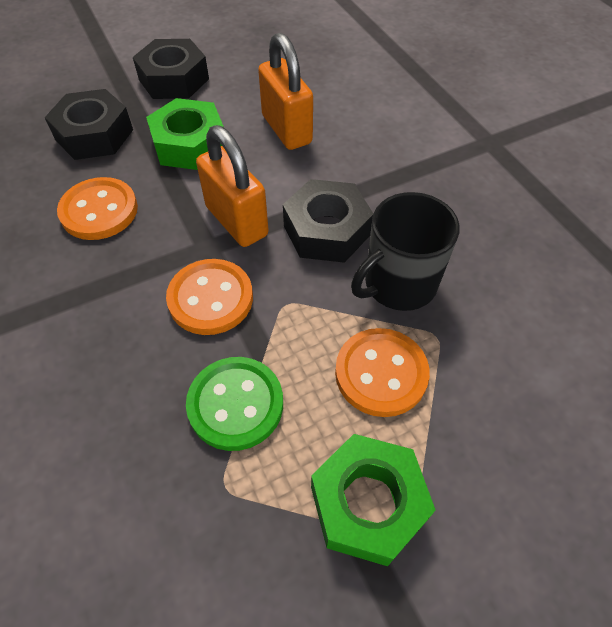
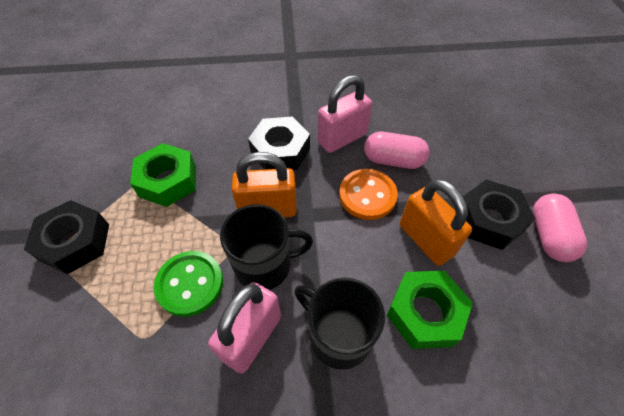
black mug: 1 -> 2
orange button: 3 -> 1
pink capsule: 0 -> 2
pink padlock: 0 -> 2

